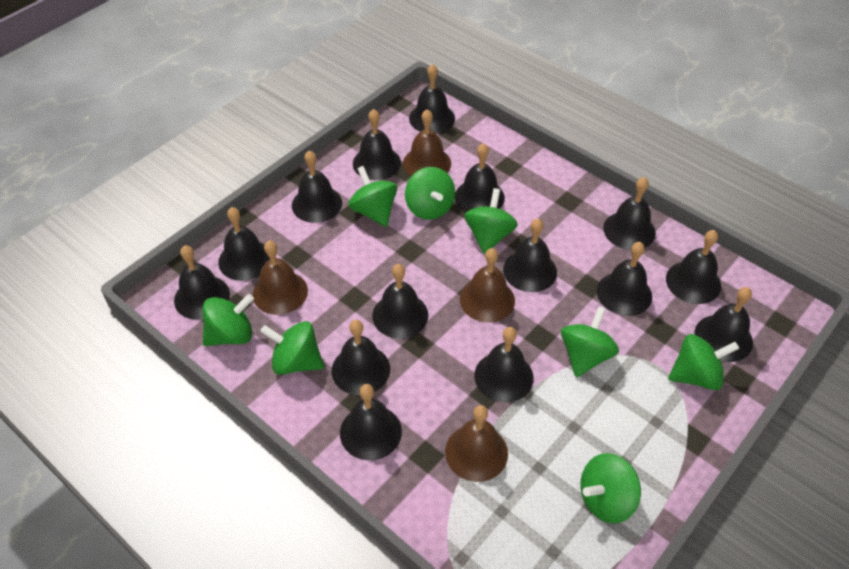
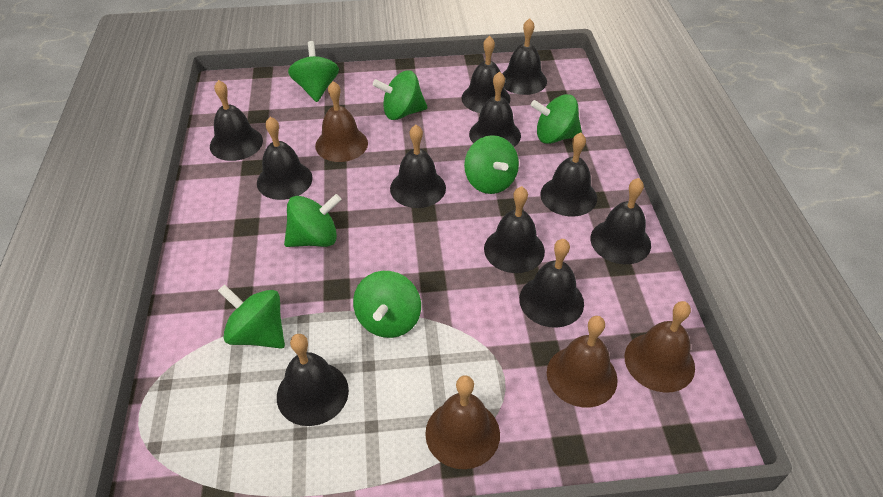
black bell: 15 -> 11
green spinning top: 8 -> 7

